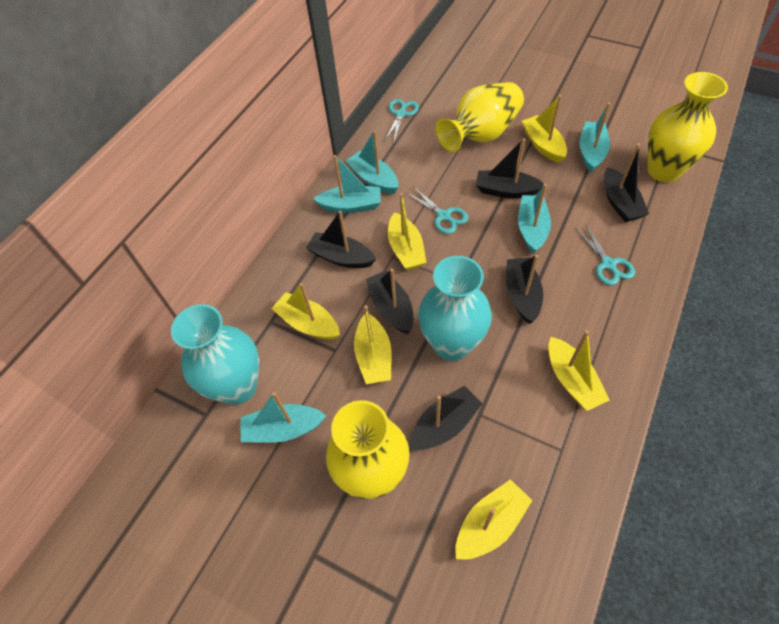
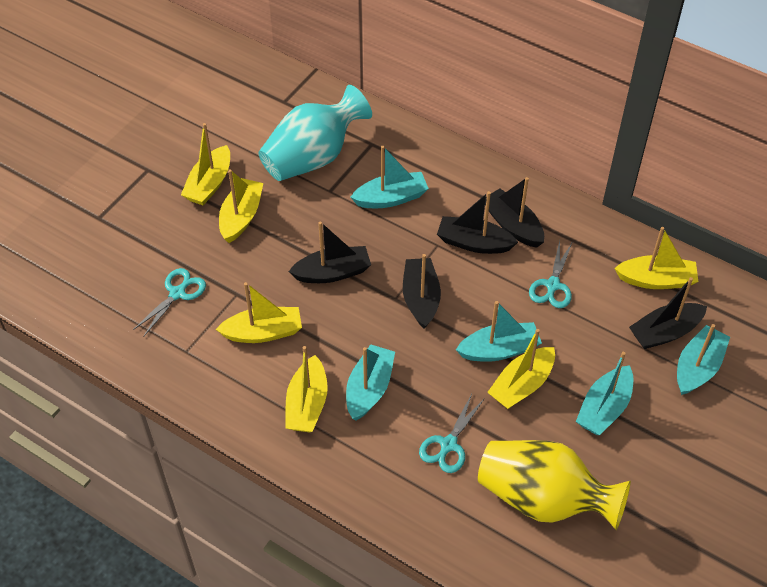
black boat: 6 -> 5
turquoise vase: 2 -> 1
yellow vase: 3 -> 1

